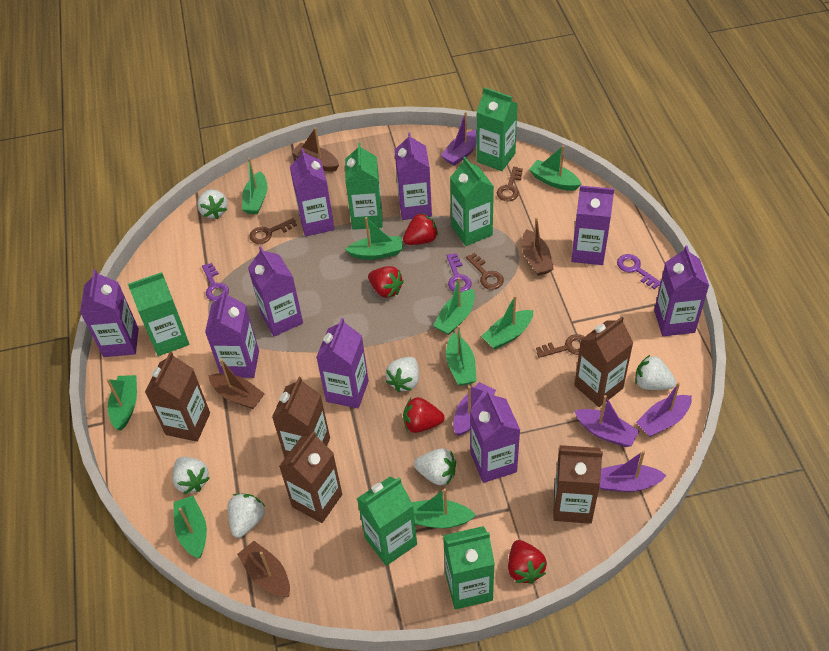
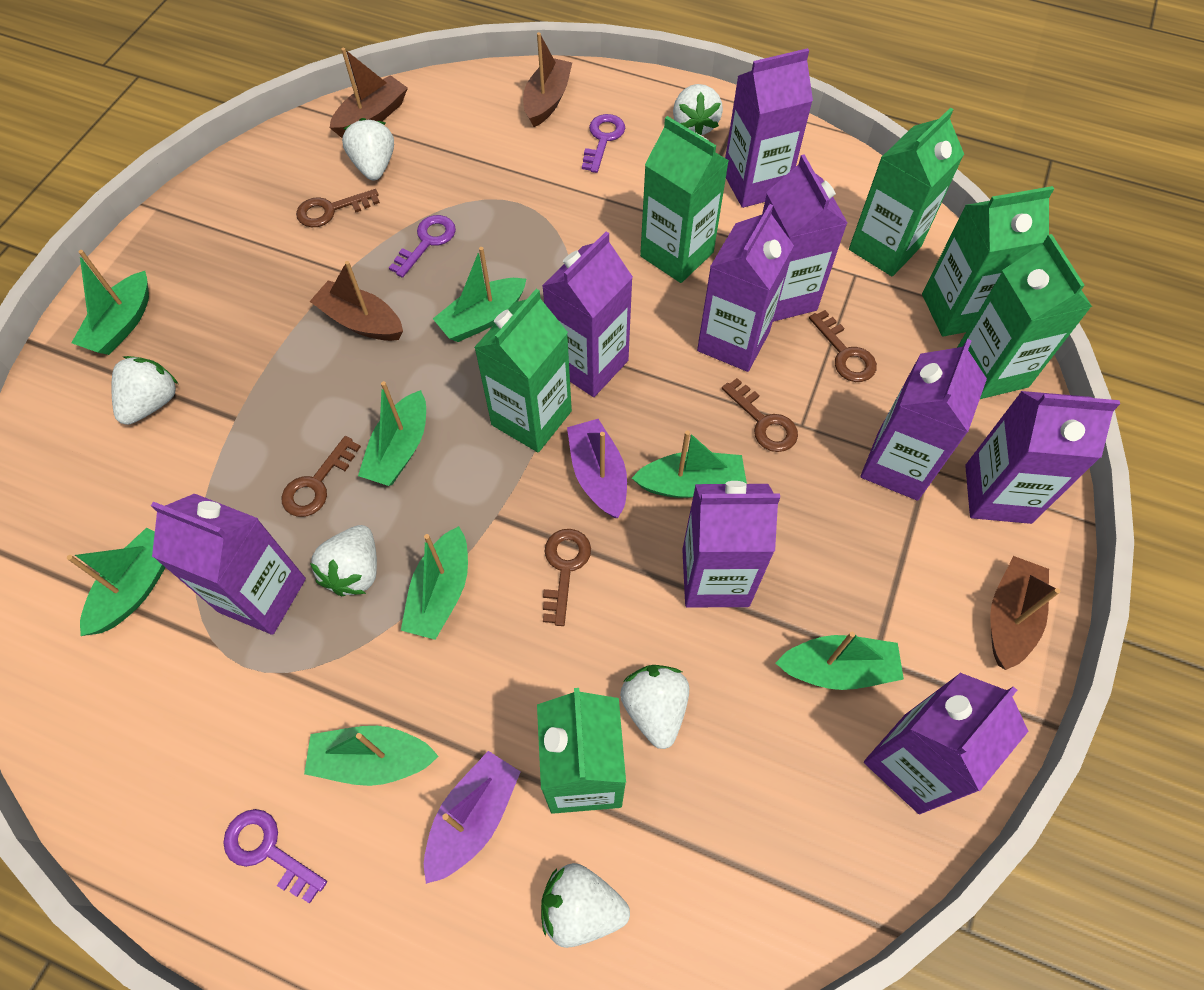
brown carton: 5 -> 0
brown key: 4 -> 5
green boat: 9 -> 8
purple boat: 5 -> 2
red strawberry: 4 -> 0

